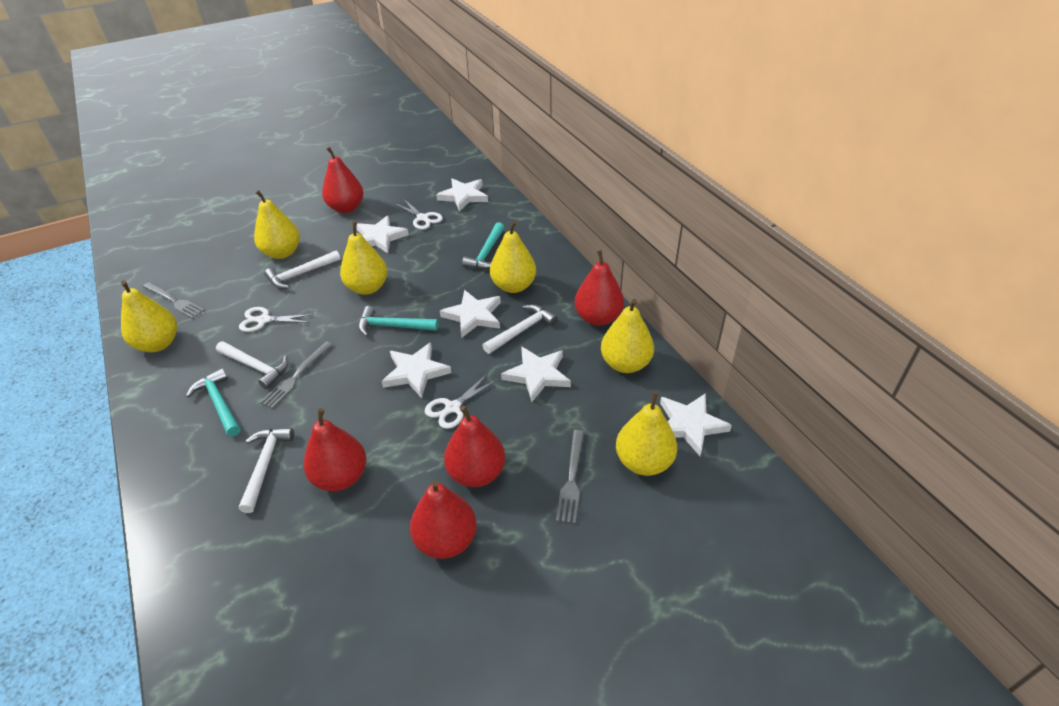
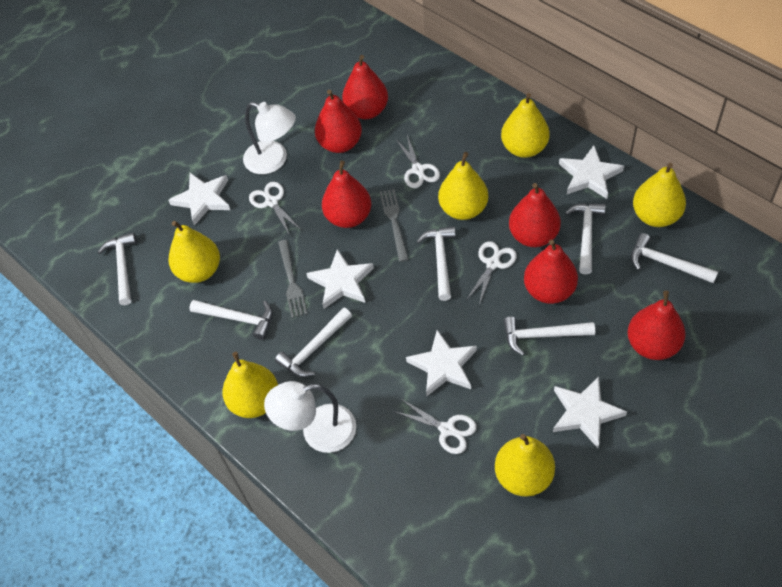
grey fork: 3 -> 2
red pear: 5 -> 6
turquoise hammer: 3 -> 0
white hammer: 4 -> 7
white lamp: 0 -> 2
white scissors: 3 -> 4
white star: 6 -> 5

